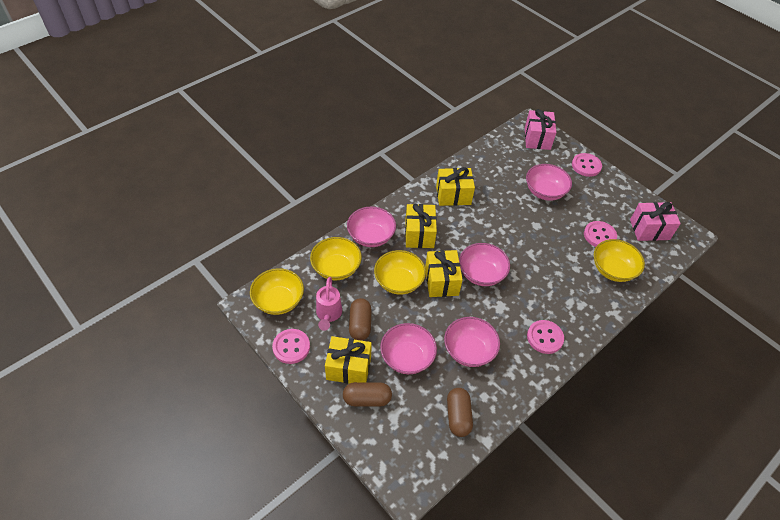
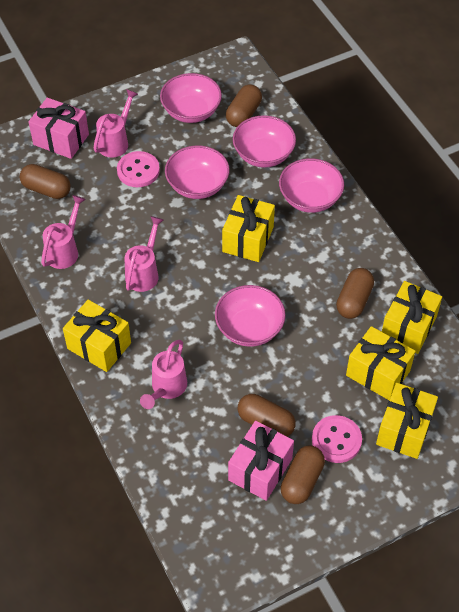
brown capsule: 3 -> 5
pink button: 4 -> 2
pink watering can: 1 -> 4
yellow bowl: 4 -> 0
yellow gift: 4 -> 5

